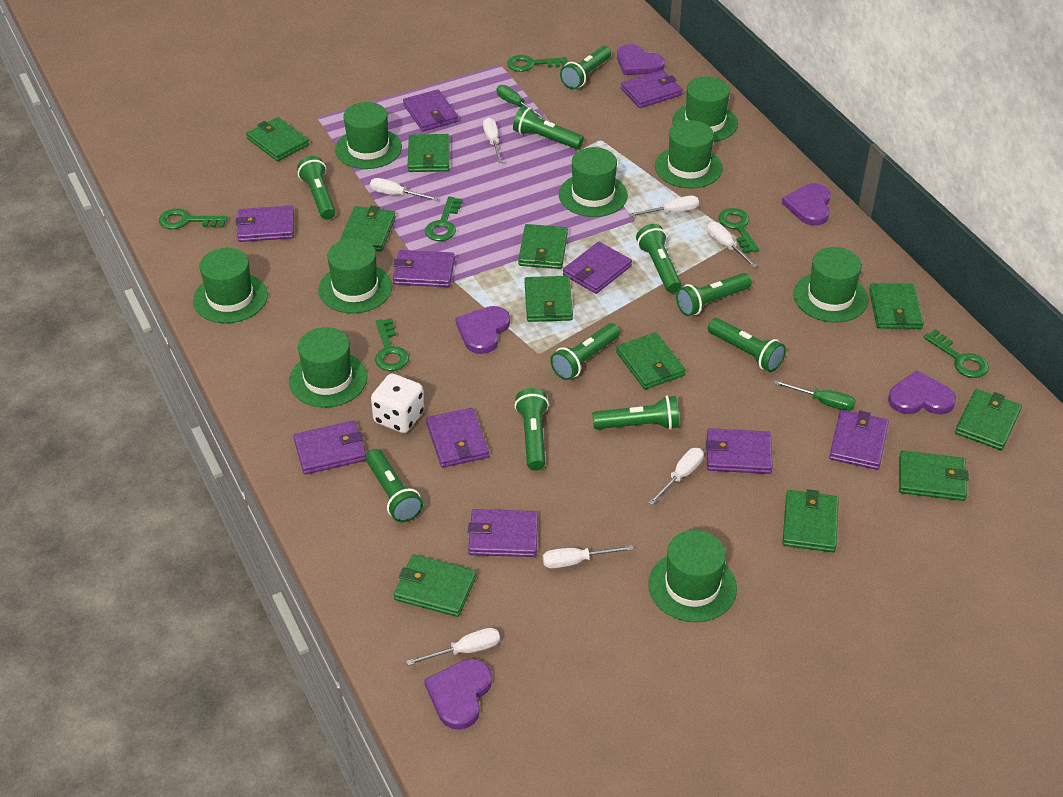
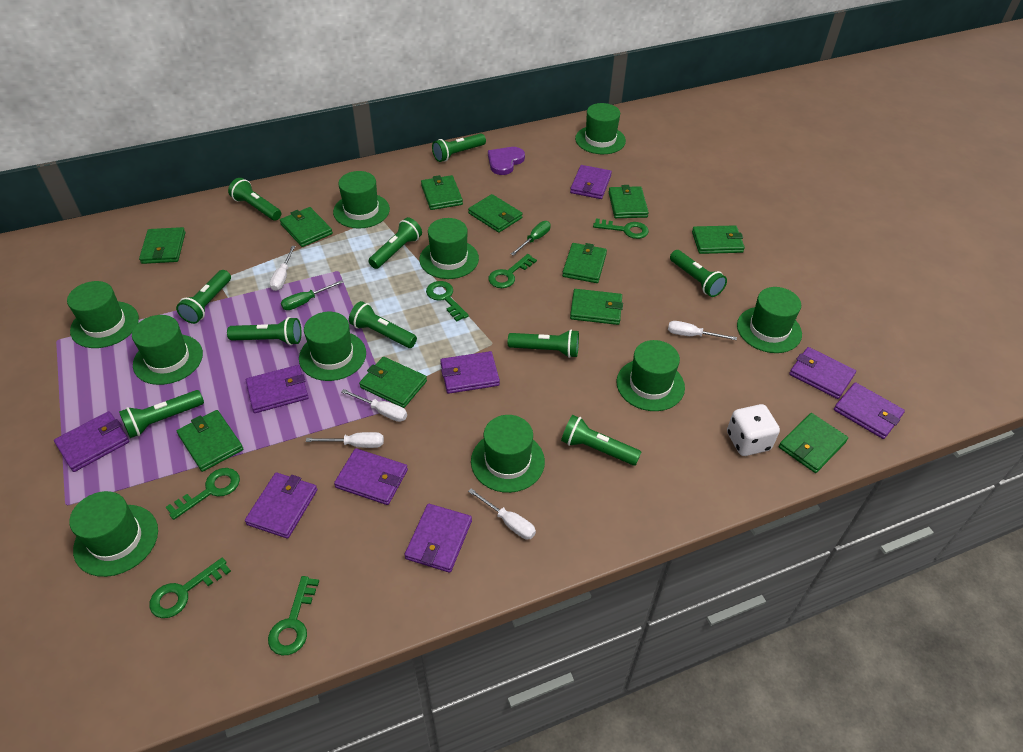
green hat: 9 -> 10
purple heart: 5 -> 1
purple wallet: 10 -> 9
white screwdriver: 7 -> 5

